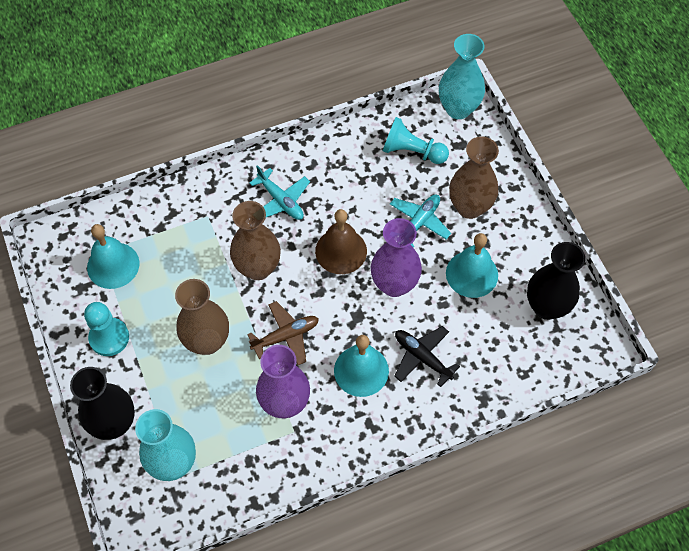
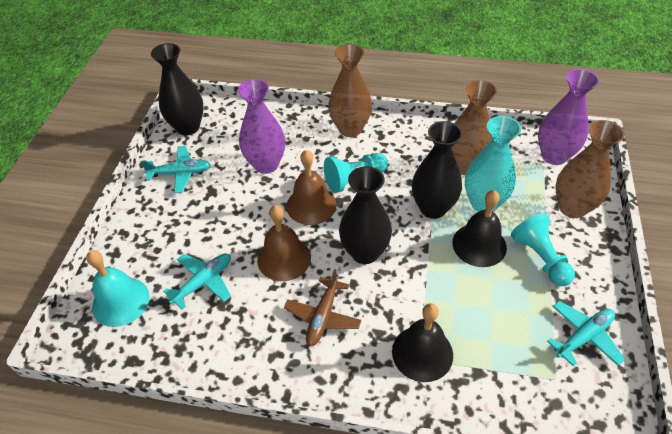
black bell: 0 -> 2
black plane: 1 -> 0
black vase: 2 -> 3
brown bell: 1 -> 2
turquoise bell: 3 -> 1
turquoise plane: 2 -> 3
turquoise vase: 2 -> 1

